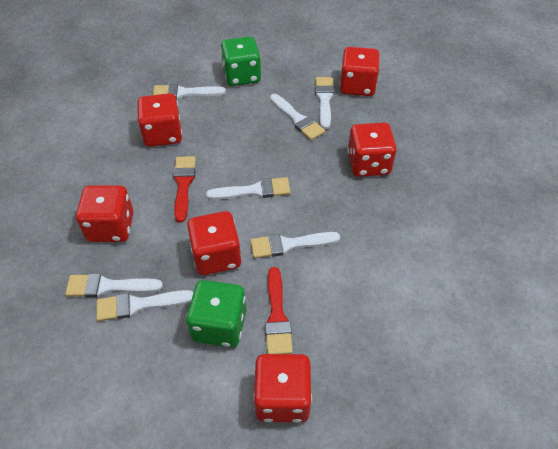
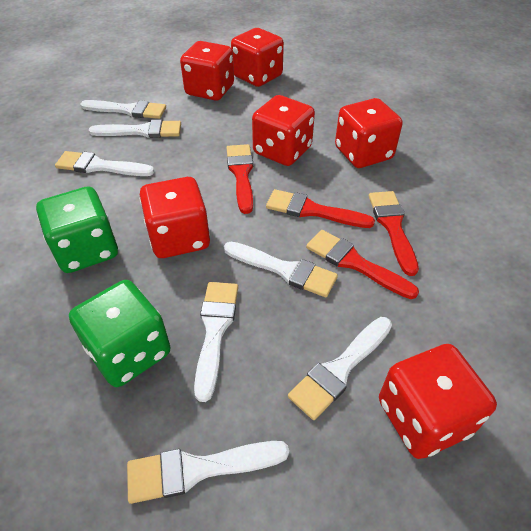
red brush: 2 -> 4

